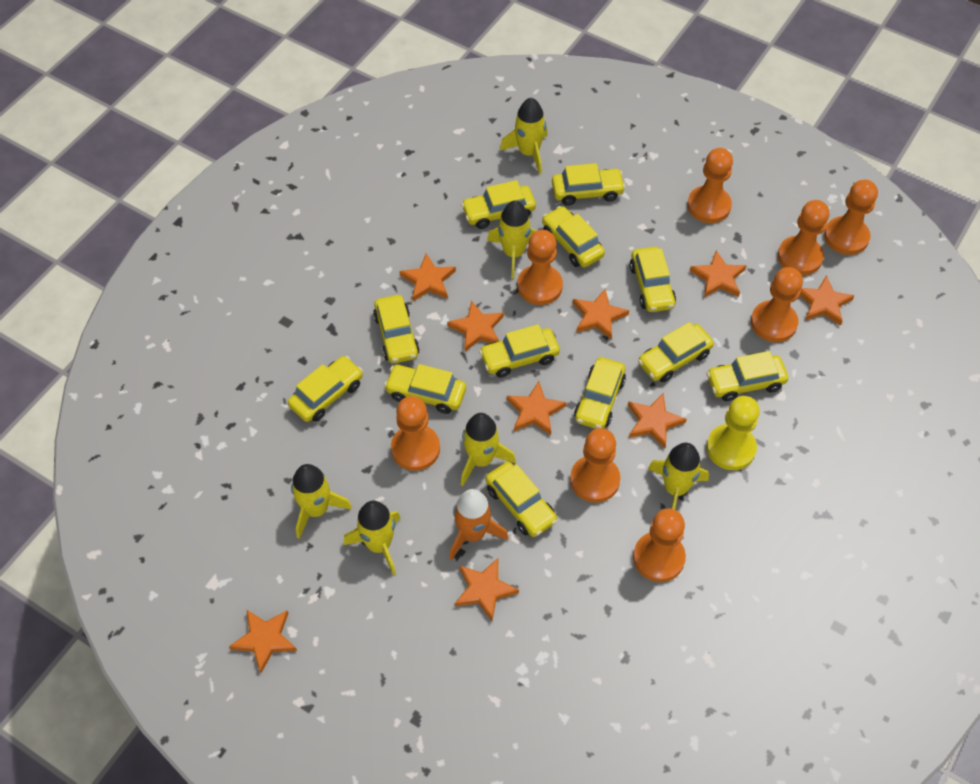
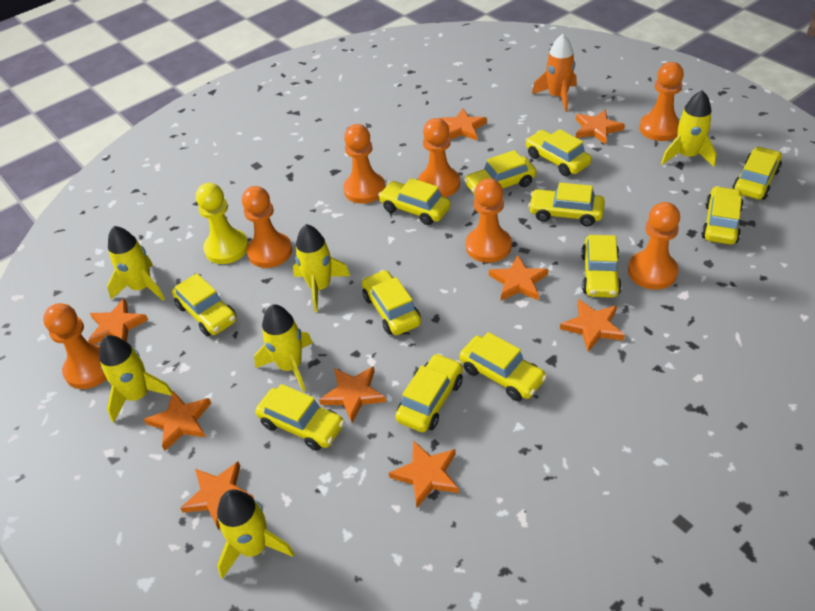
orange pawn: 8 -> 7

